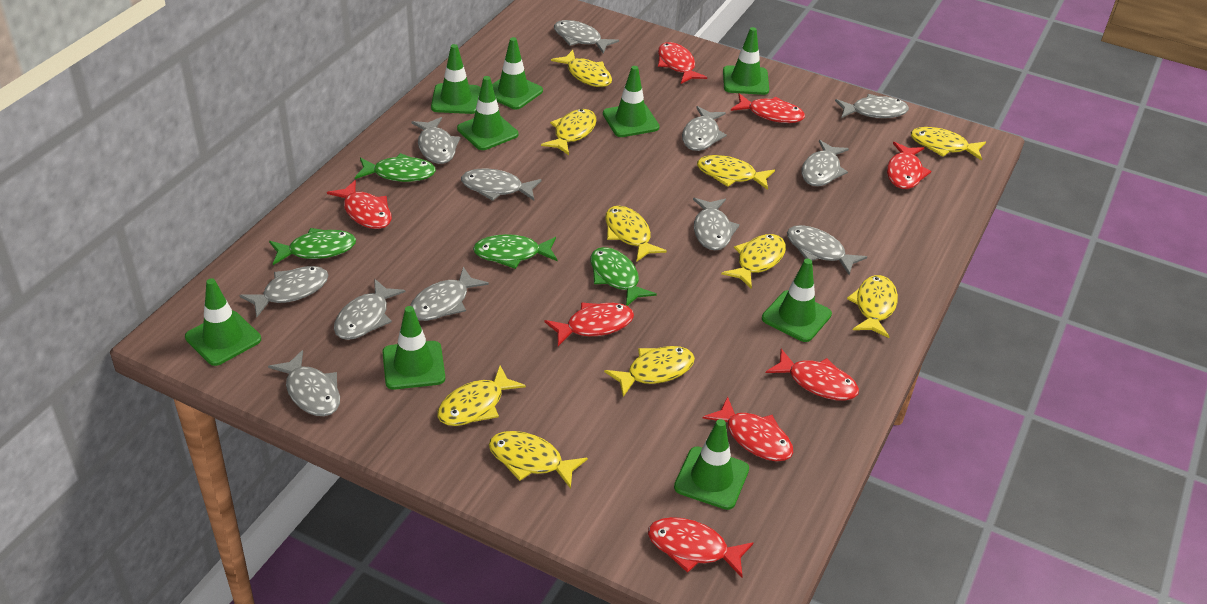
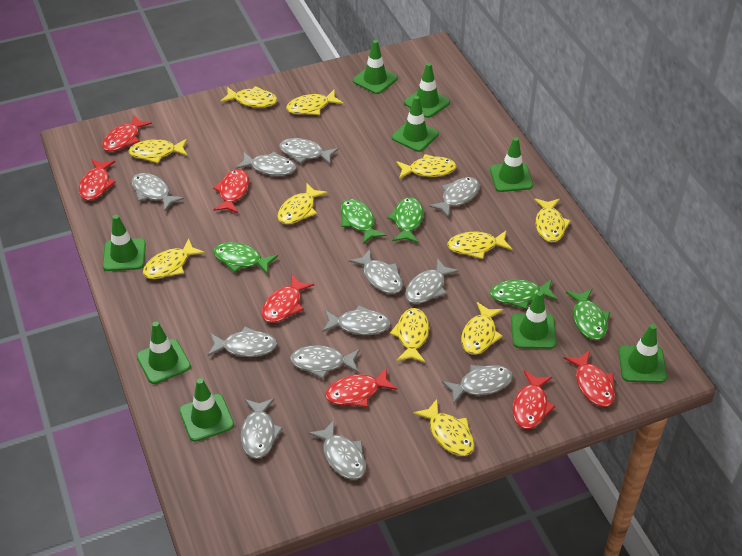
green fish: 4 -> 5
red fish: 8 -> 7
yellow fish: 10 -> 11

